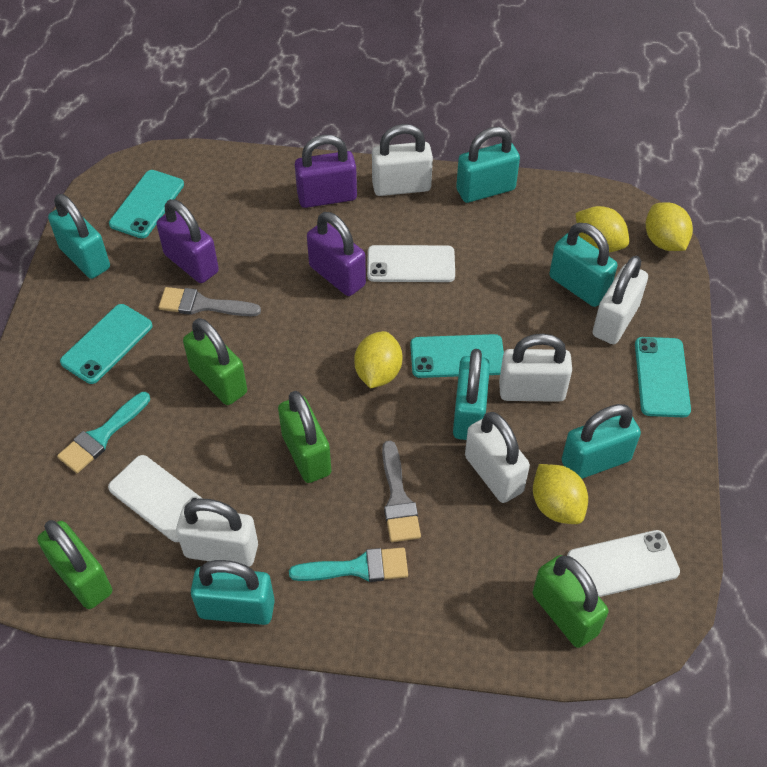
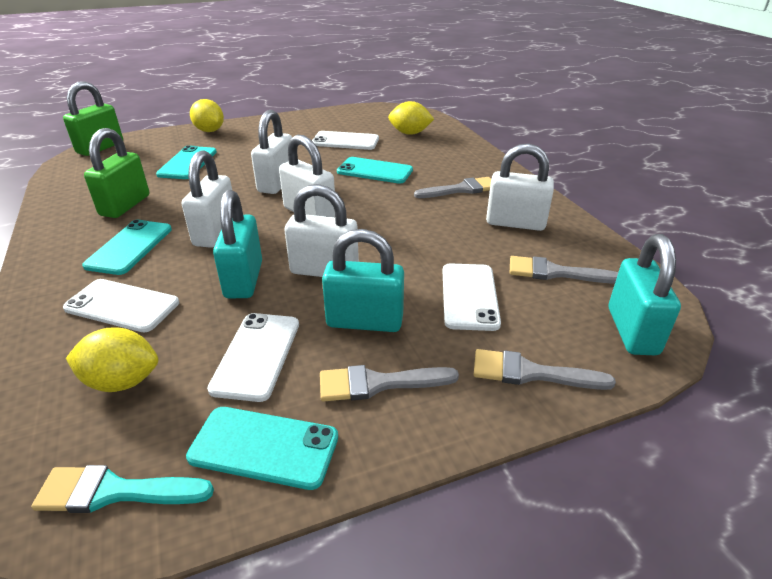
green padlock: 4 -> 2
grey brush: 2 -> 4
purple padlock: 3 -> 0
turquoise brush: 2 -> 1
turquoise padlock: 6 -> 3
white phone: 3 -> 4
yellow lemon: 4 -> 3

